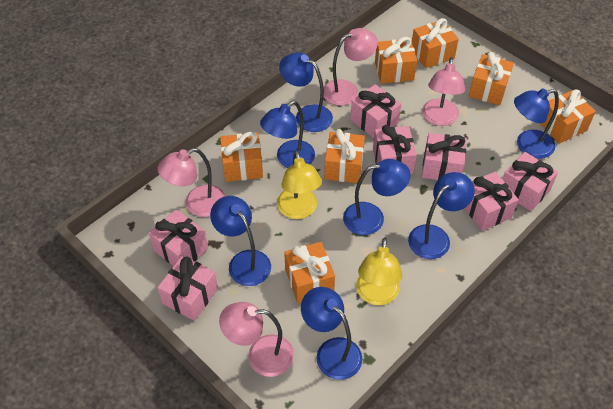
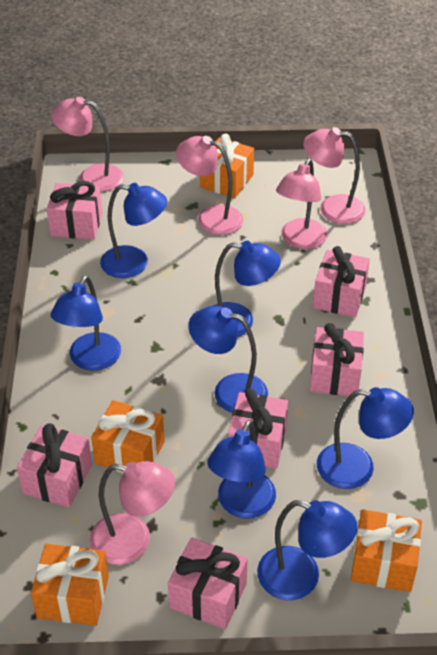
orange gift: 7 -> 4
pink gift: 7 -> 6
pink lamp: 4 -> 5
yellow lamp: 2 -> 0

